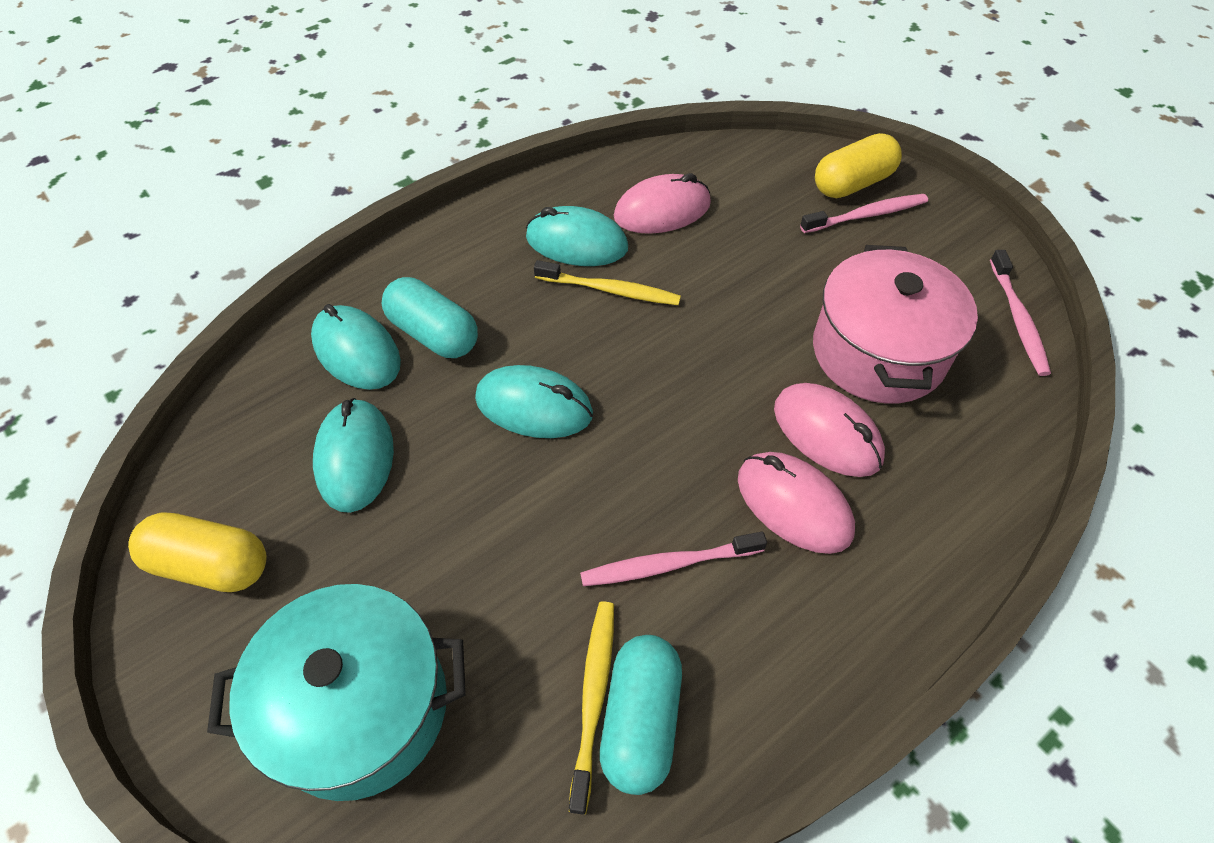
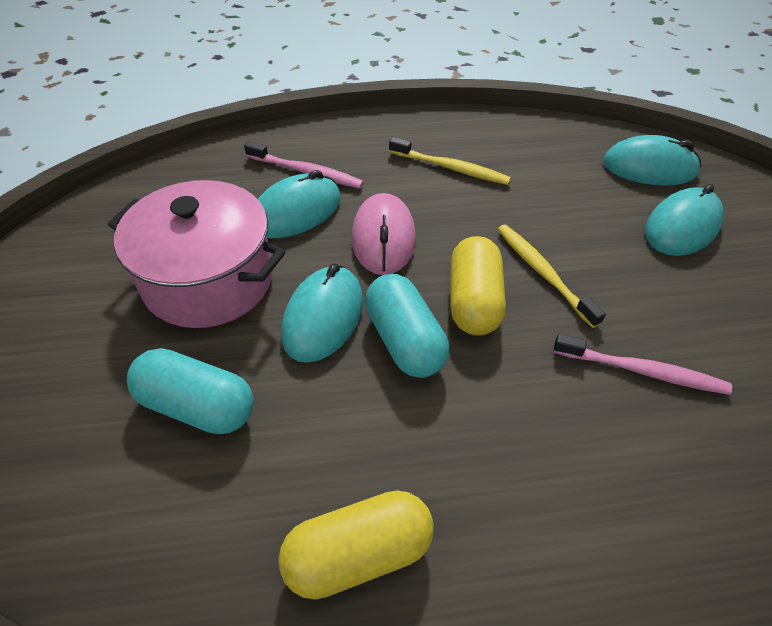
pink mouse: 3 -> 1
pink toothbrush: 3 -> 2
turquoise pot: 1 -> 0

